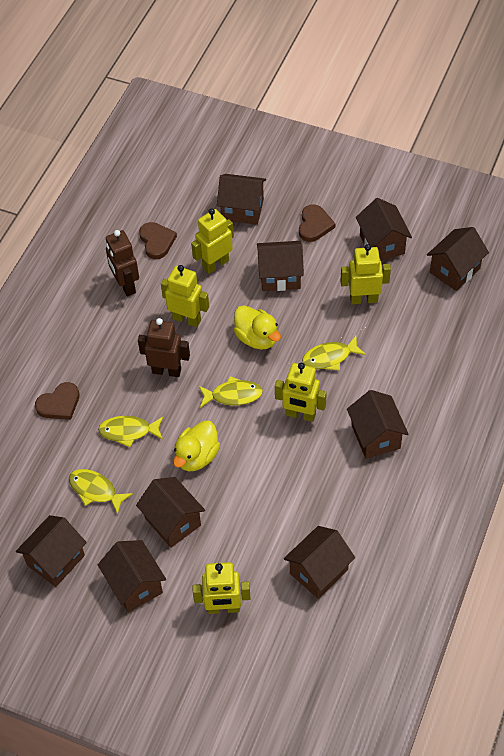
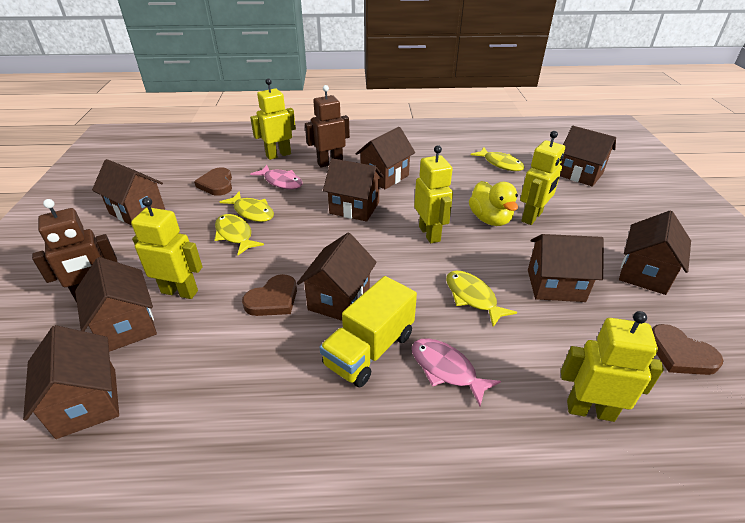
pink fish: 0 -> 2
yellow duck: 2 -> 1
yellow truck: 0 -> 1

